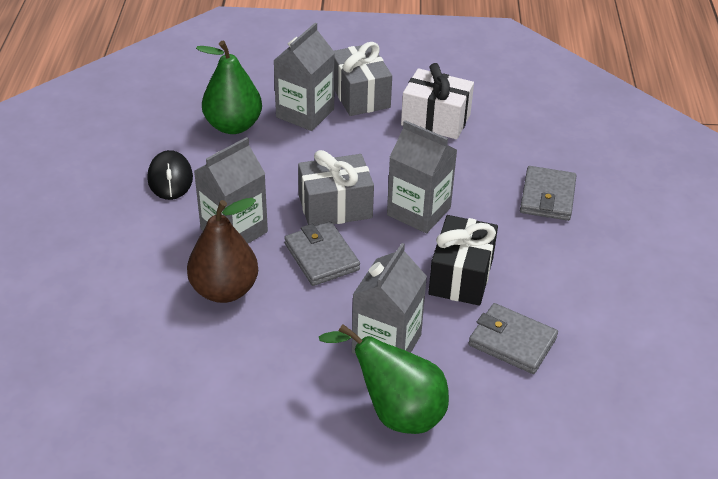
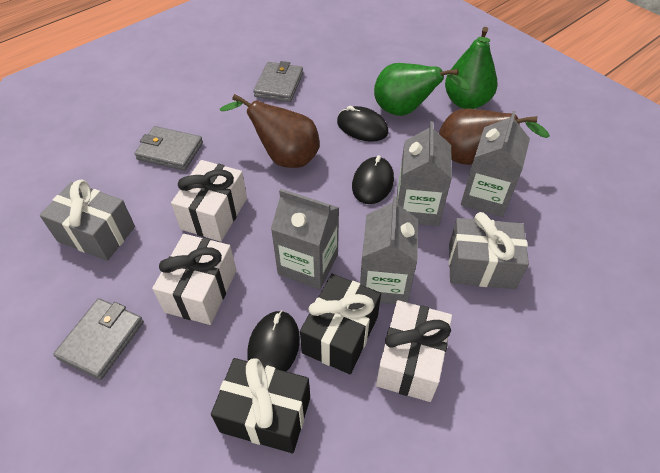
black gift: 1 -> 2
black mouse: 1 -> 3
brown pear: 1 -> 2
white gift: 1 -> 3

